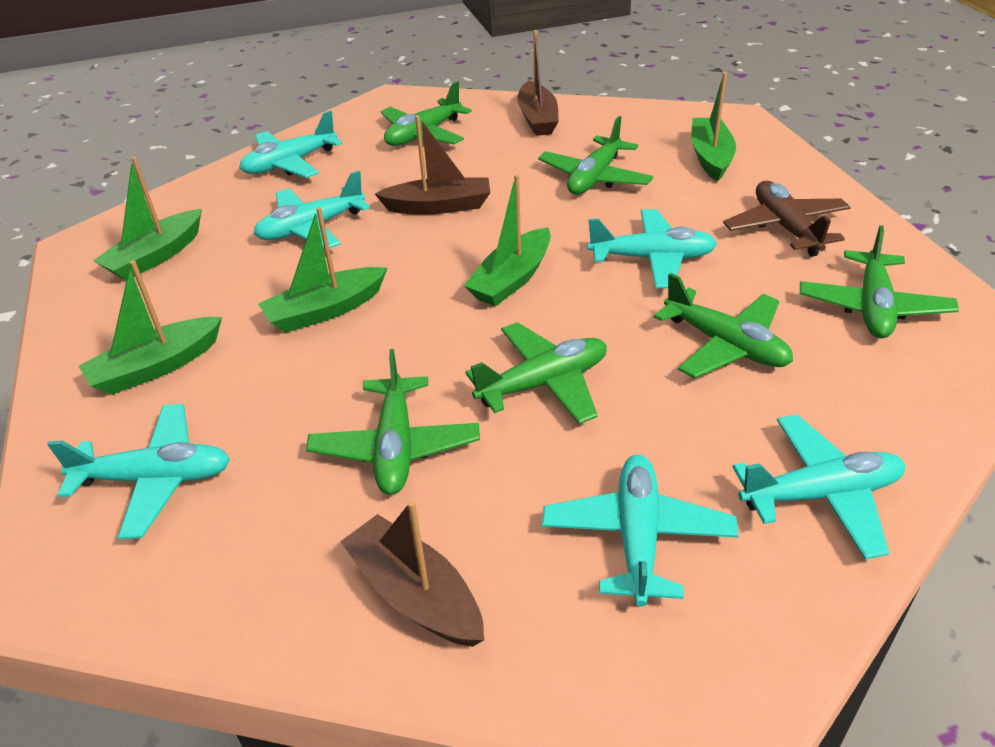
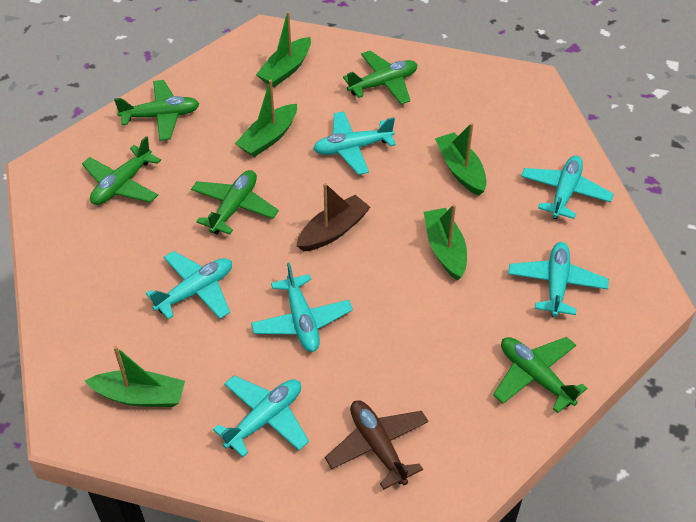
brown boat: 3 -> 1
green plane: 6 -> 5

